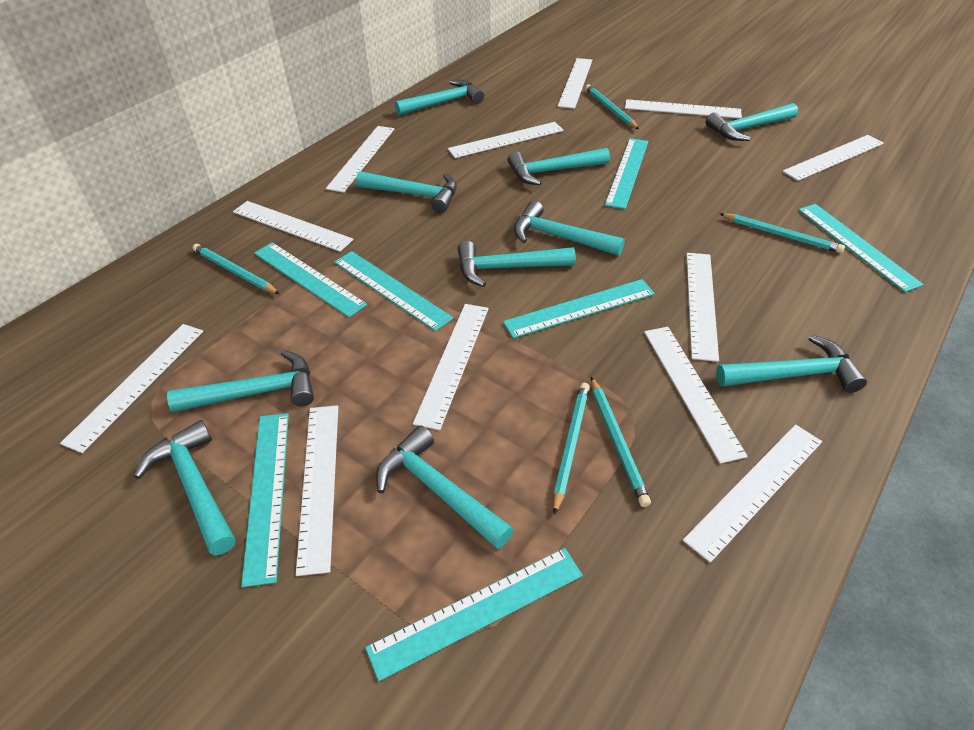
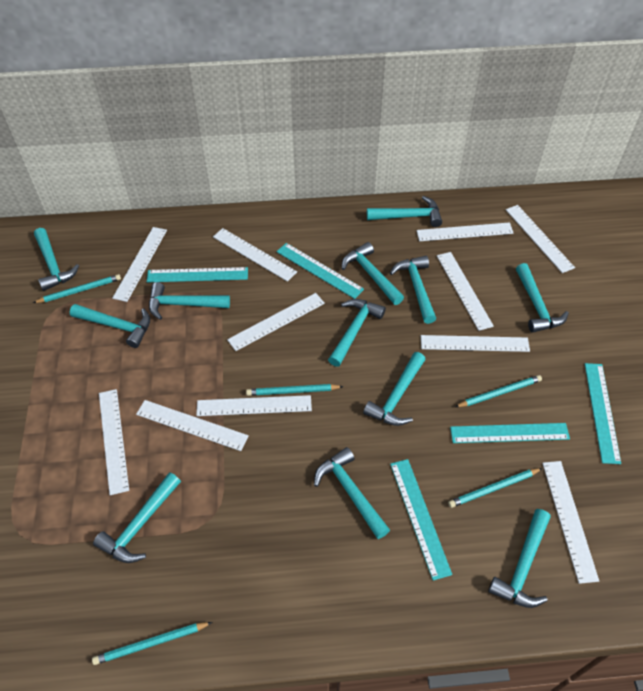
turquoise hammer: 10 -> 12
turquoise ruler: 7 -> 5
white ruler: 12 -> 11

